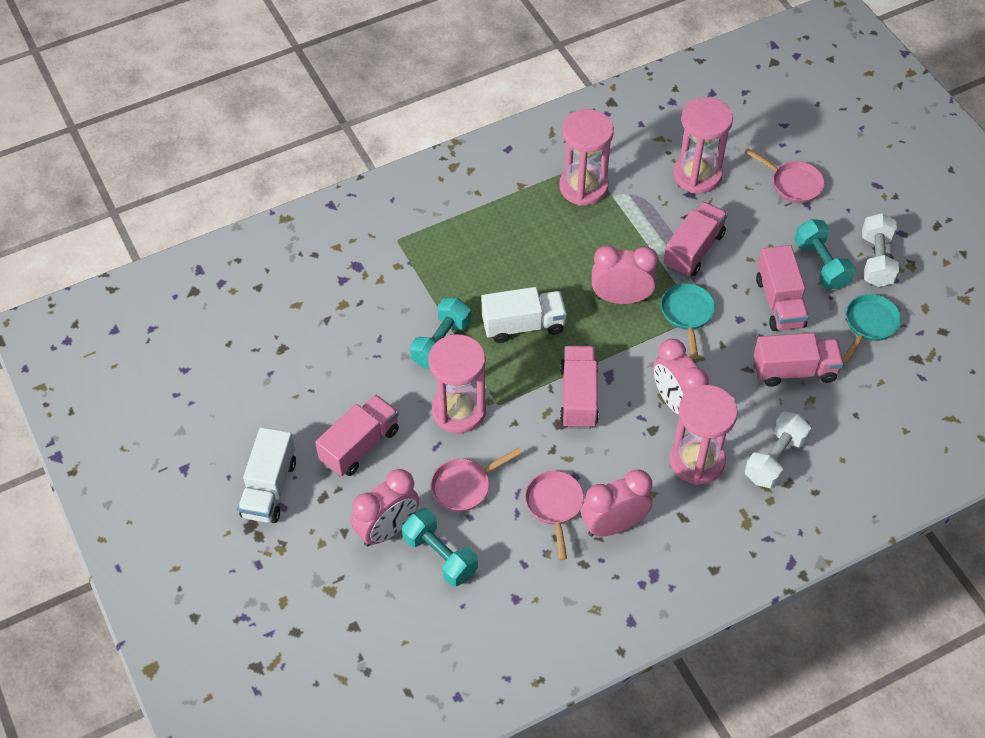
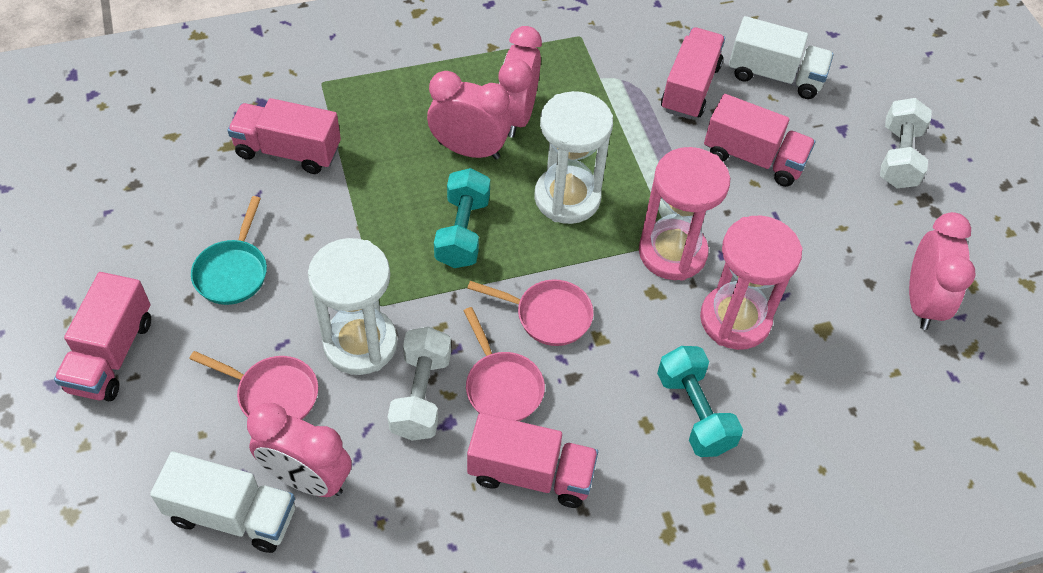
pink hourglass: 4 -> 2
turquoise dumbbell: 3 -> 2
turquoise pan: 2 -> 1
white hourglass: 0 -> 2

